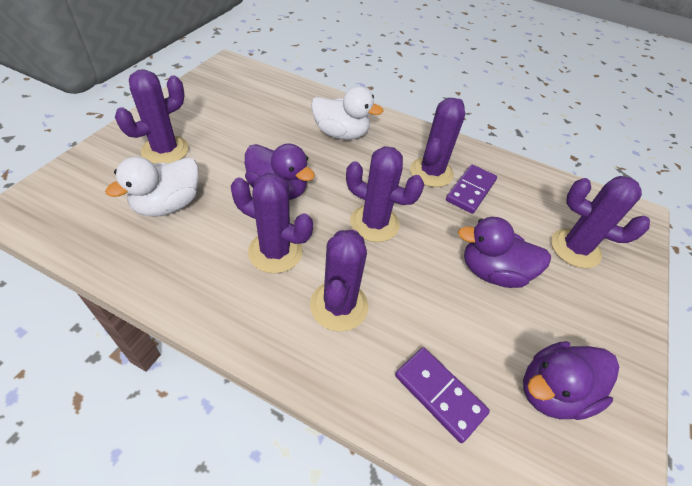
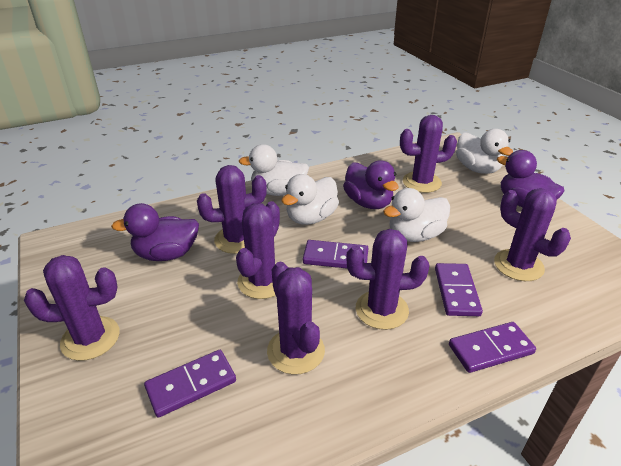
purple cactus: 6 -> 7
purple domino: 2 -> 4
white duck: 2 -> 4

